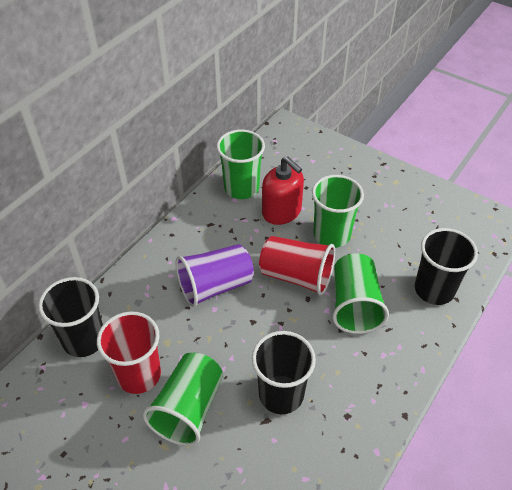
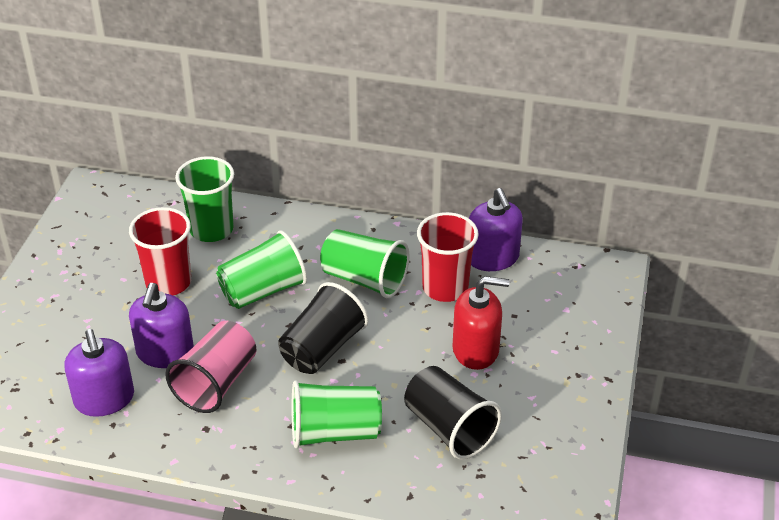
black cup: 3 -> 2
pink cup: 0 -> 1
purple cup: 1 -> 0
purple soap dispenser: 0 -> 3

